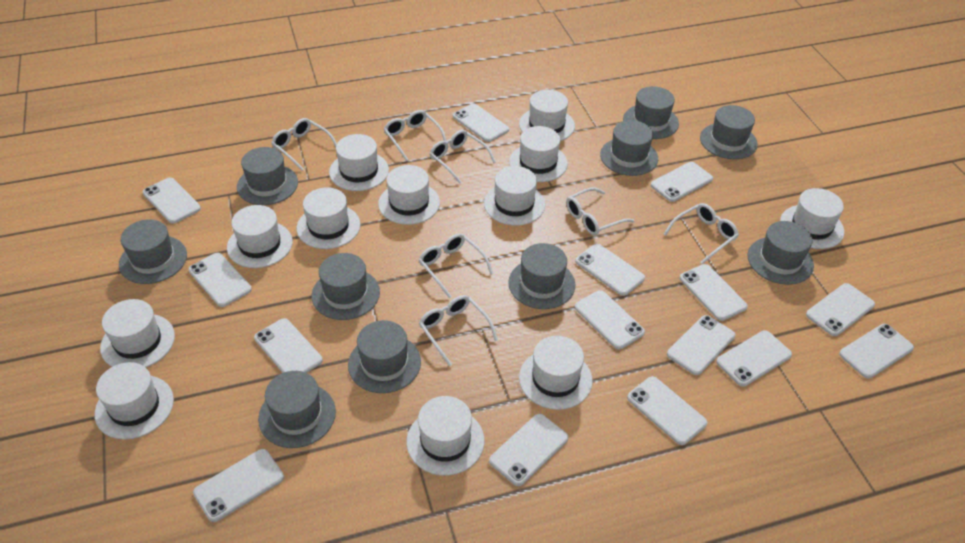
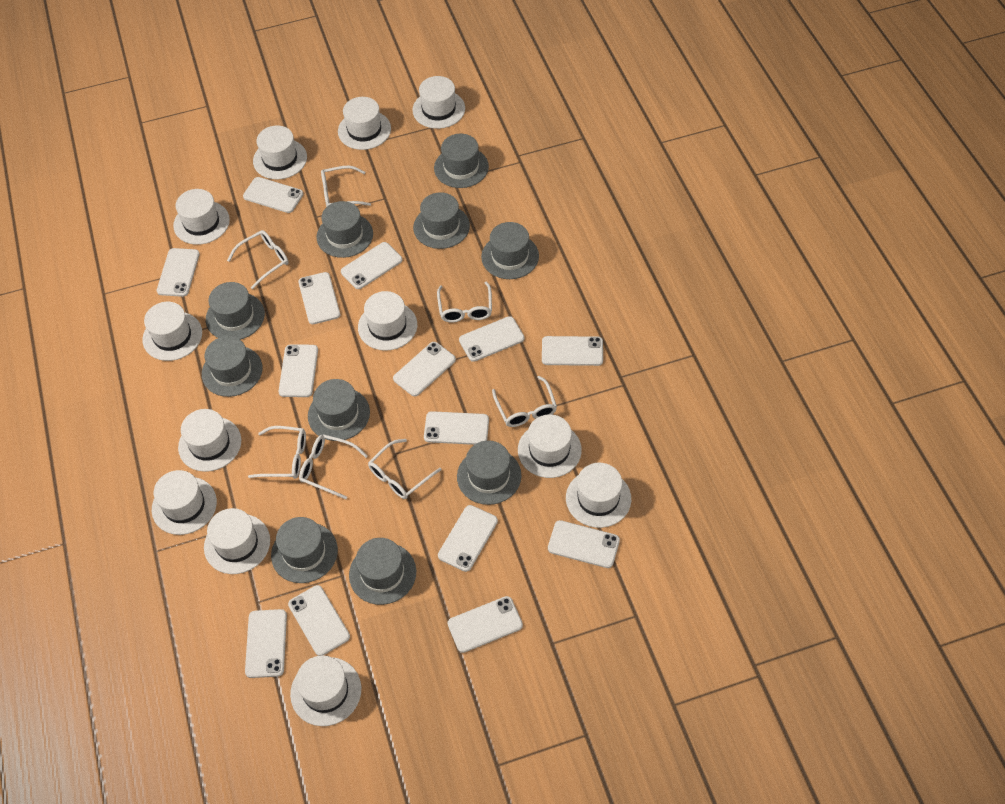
white phone: 15 -> 14

